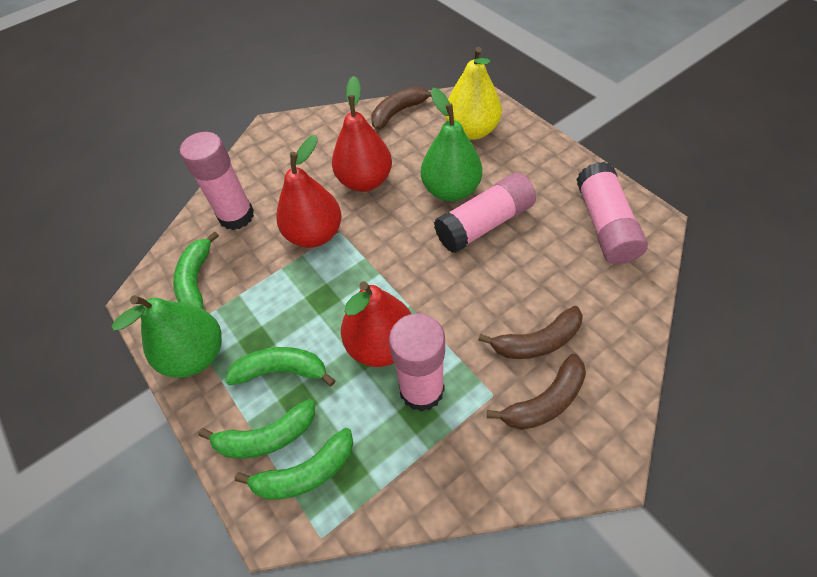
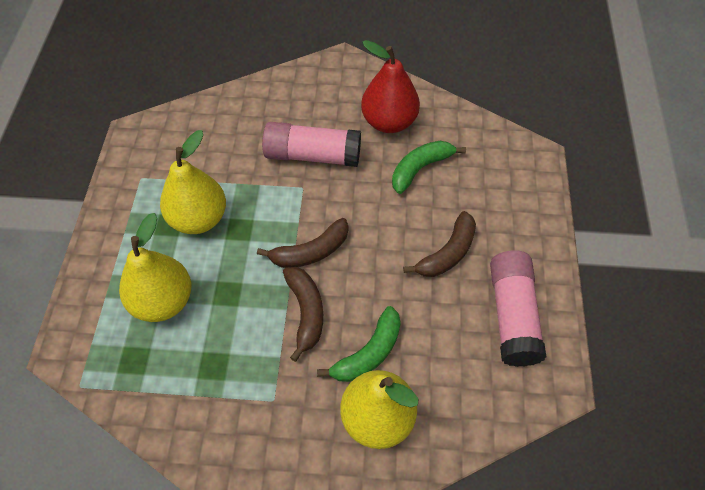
green banana: 4 -> 2
green pear: 2 -> 0
pink glue stick: 4 -> 2
red pear: 3 -> 1
yellow pear: 1 -> 3

